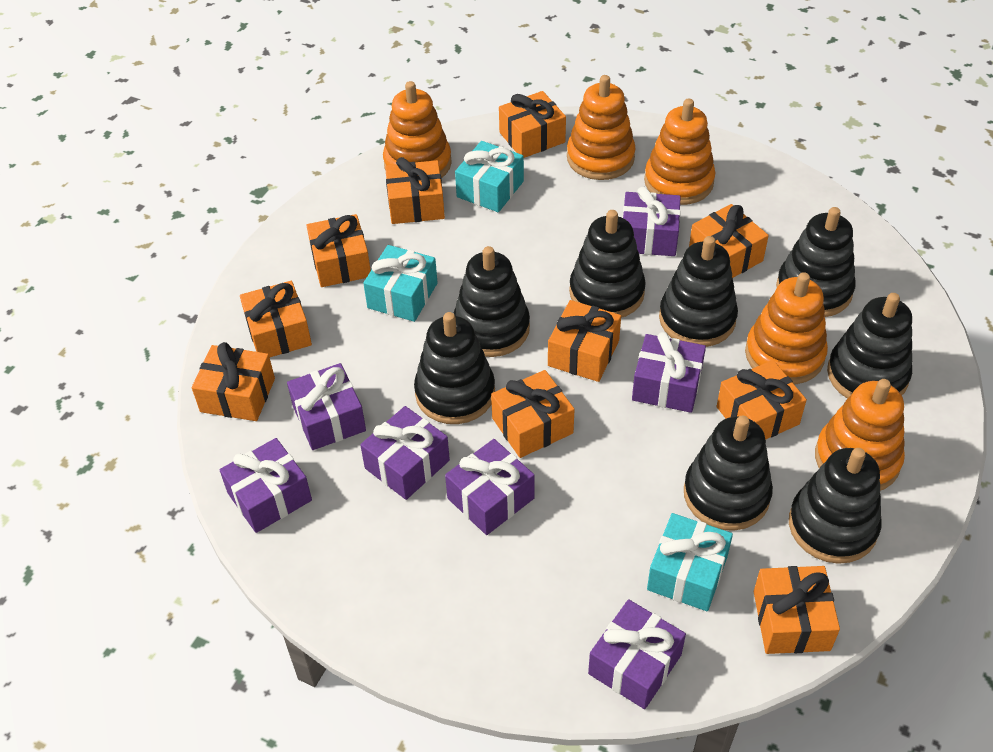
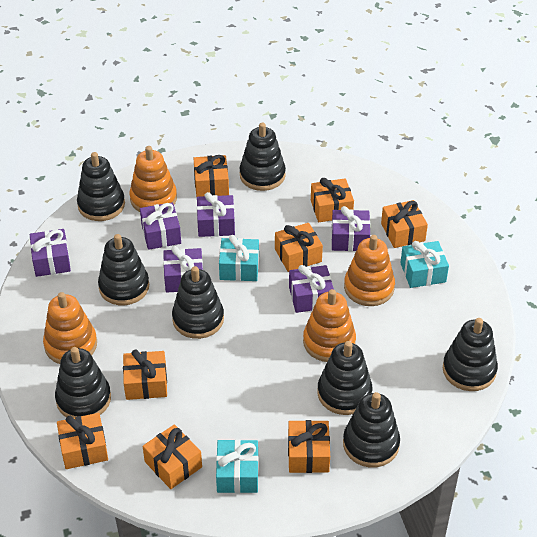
orange gift: 10 -> 8
orange stacking toy: 5 -> 4
purple gift: 7 -> 6

